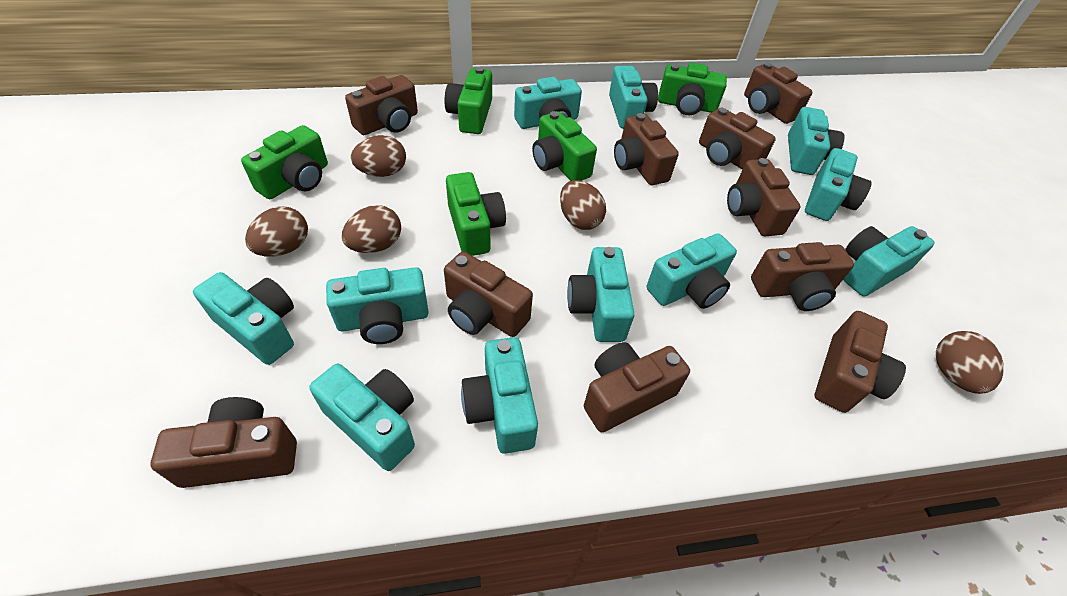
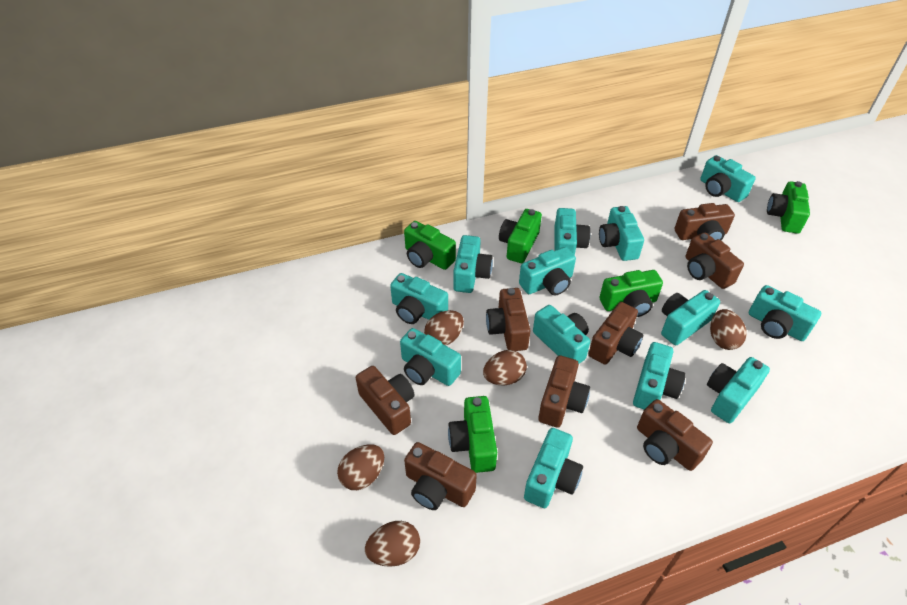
brown camera: 10 -> 8
turquoise camera: 11 -> 13

